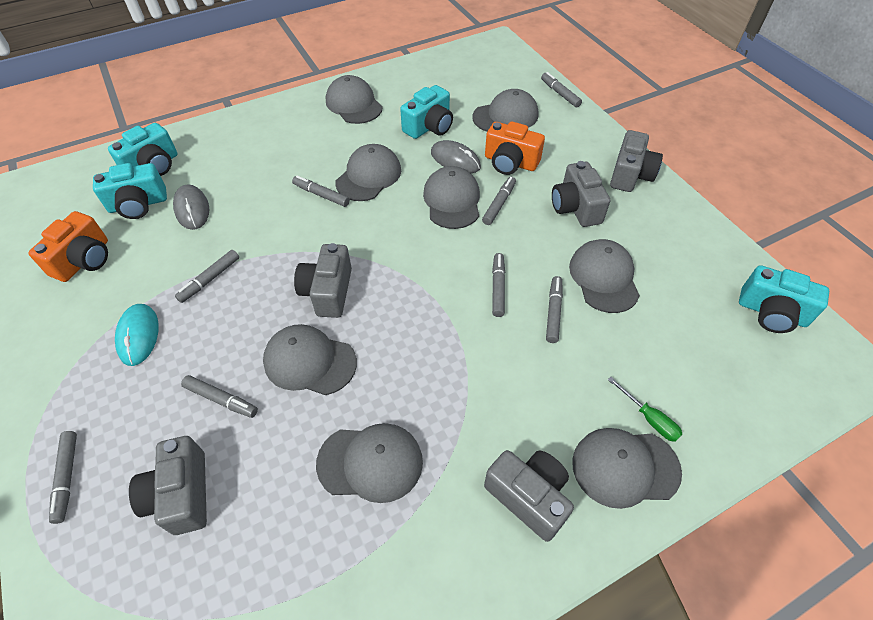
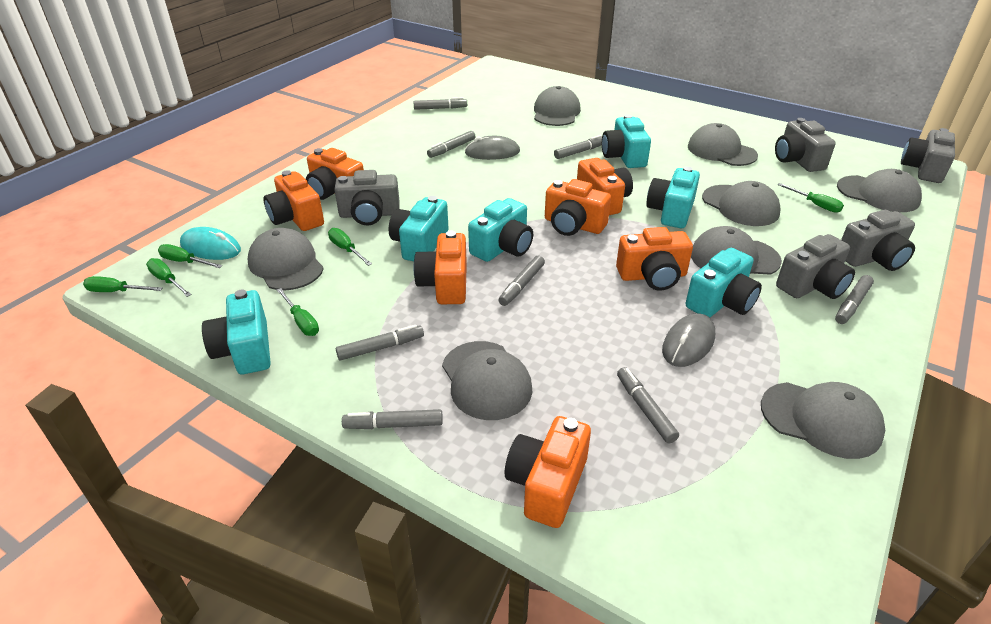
green screwdriver: 1 -> 6
orange camera: 2 -> 7
turquoise camera: 4 -> 6

